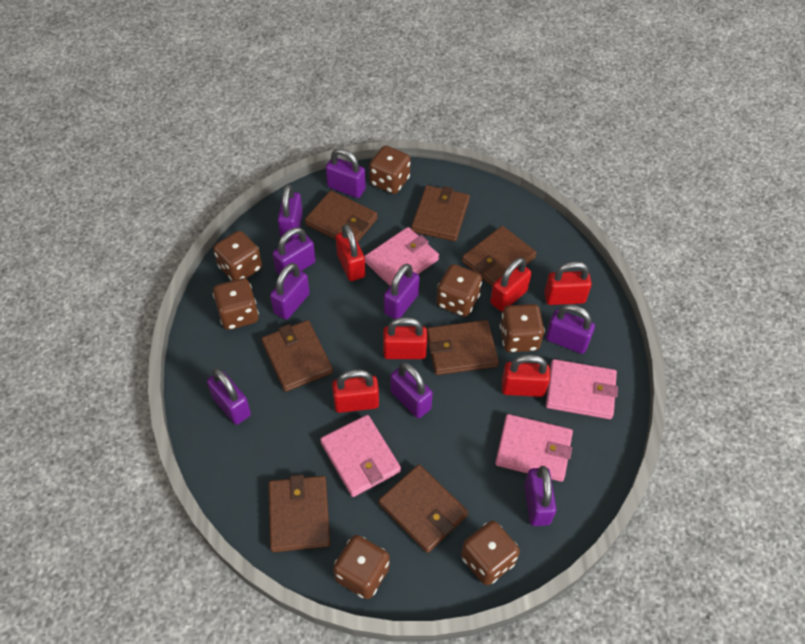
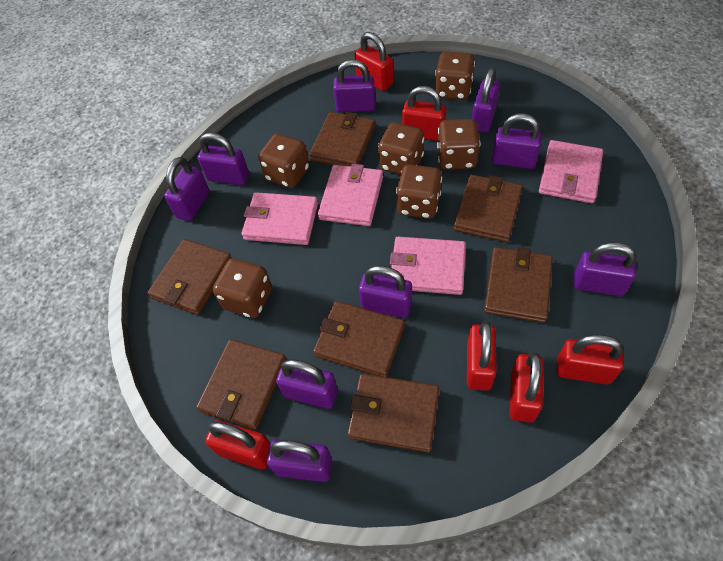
brown dice: 7 -> 6

